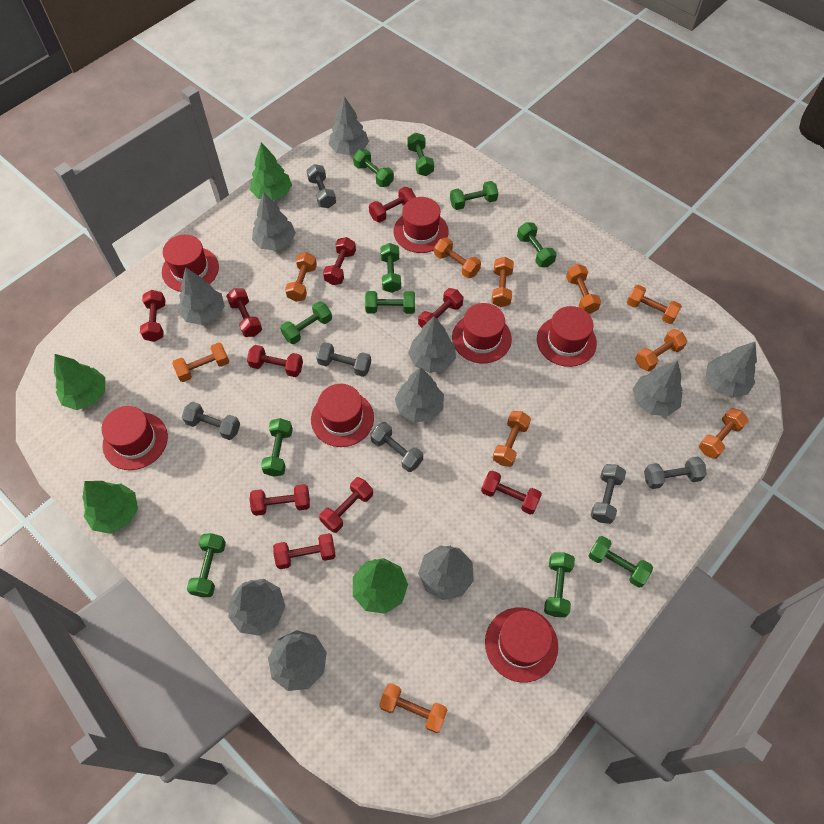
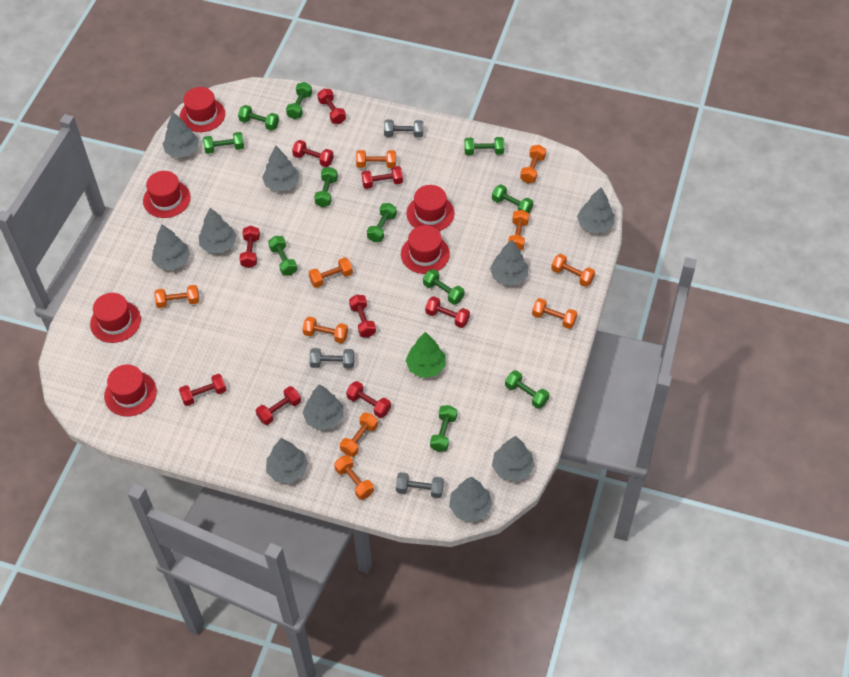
green tree: 4 -> 1
grey dumbbell: 6 -> 3
red dumbbell: 10 -> 9
red hat: 7 -> 6

